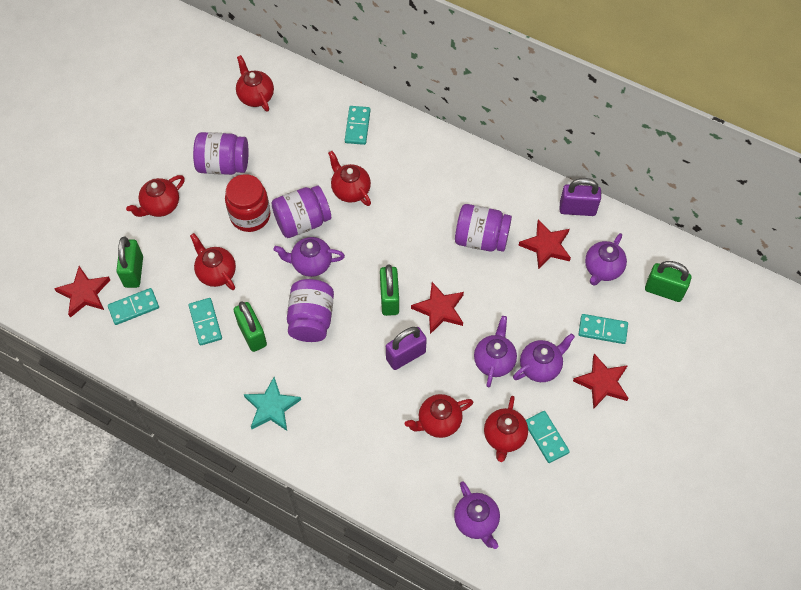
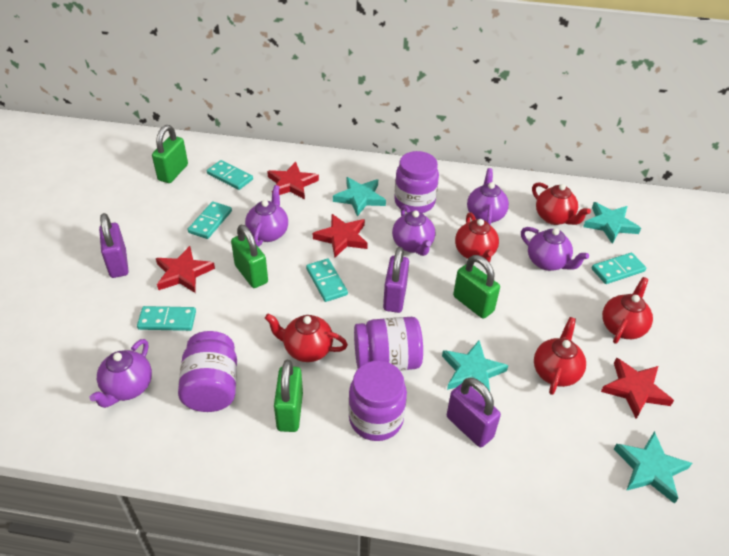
purple padlock: 2 -> 3
red jar: 1 -> 0
red teapot: 6 -> 5
turquoise star: 1 -> 4

